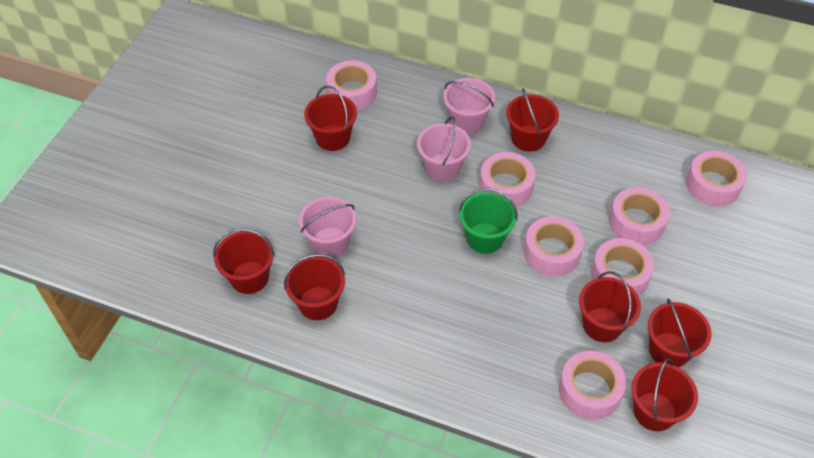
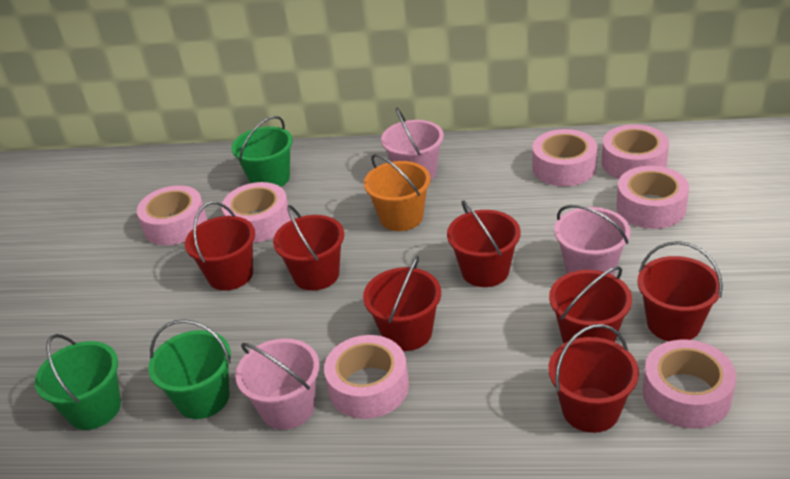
green bucket: 1 -> 3
orange bucket: 0 -> 1

